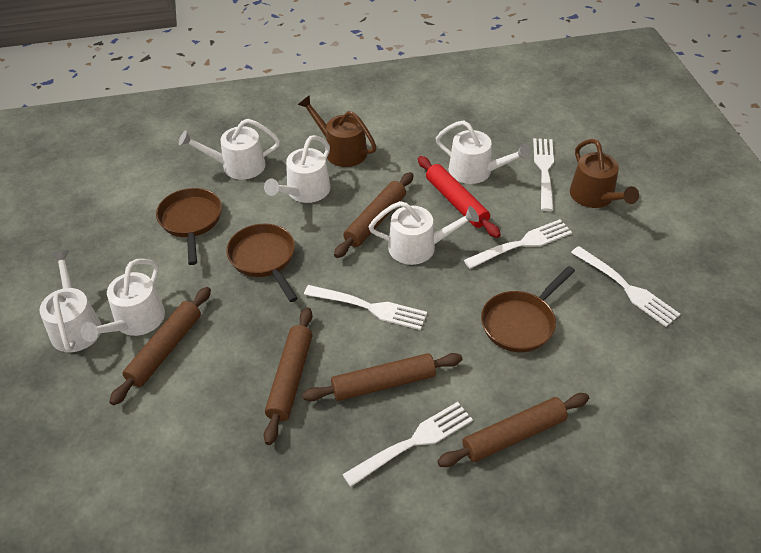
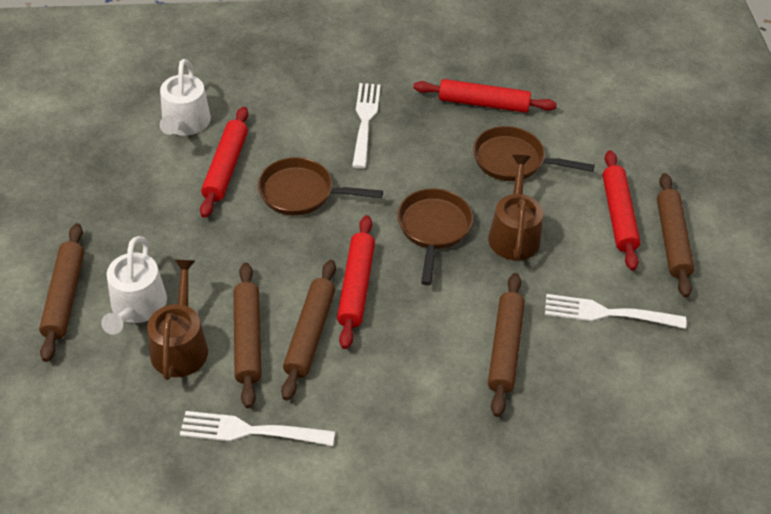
red rolling pin: 1 -> 4
white fork: 5 -> 3
white watering can: 6 -> 2

